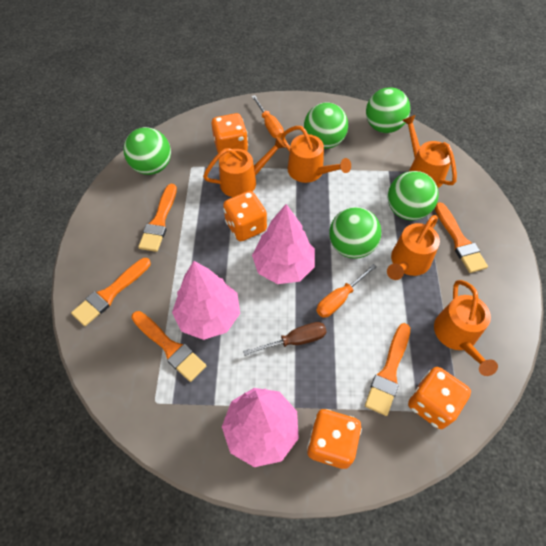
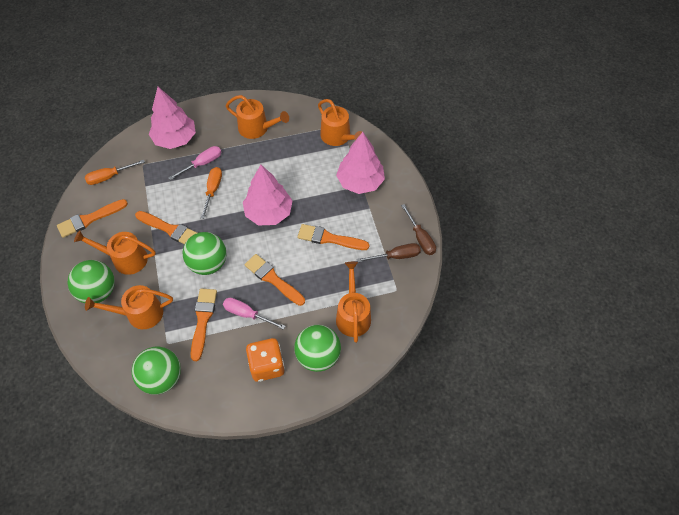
brown screwdriver: 1 -> 2
green ball: 5 -> 4
orange dice: 4 -> 1
pink screwdriver: 0 -> 2

